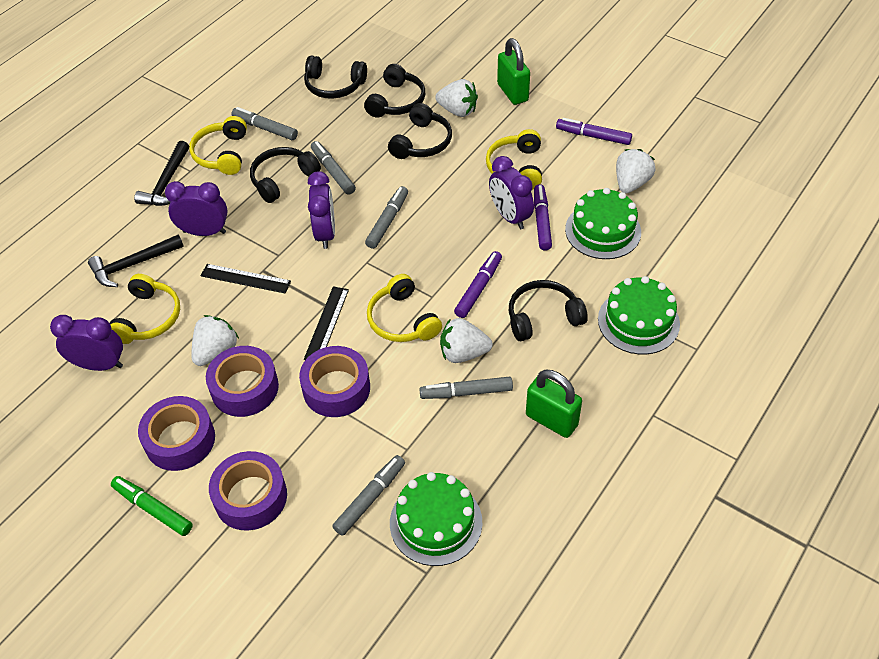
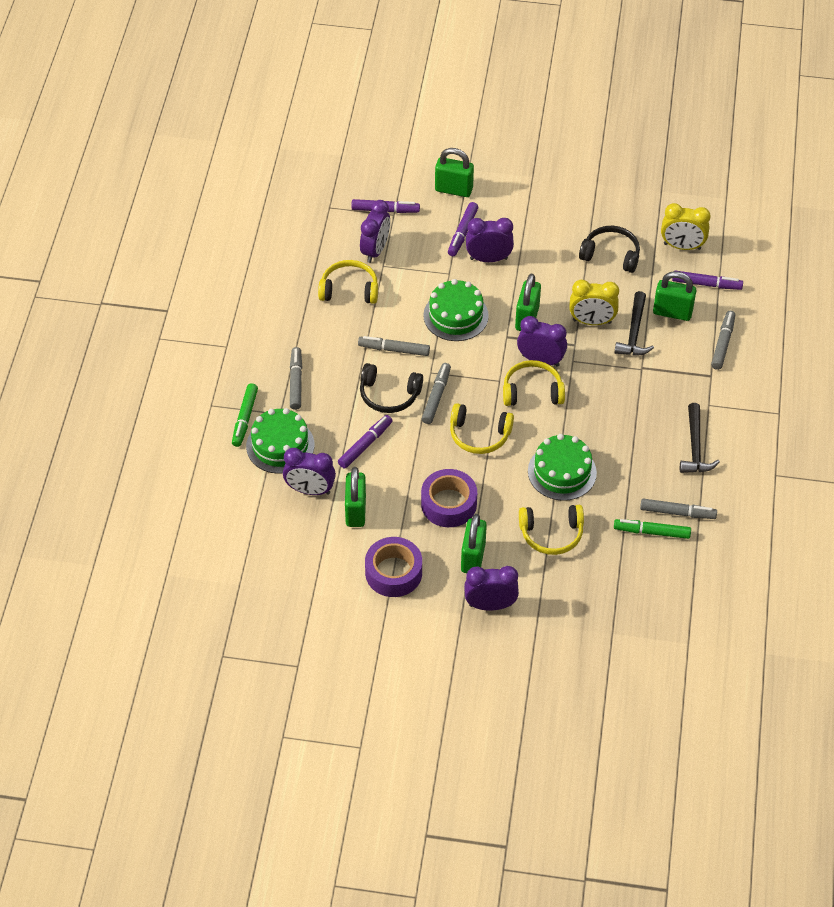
black headphones: 5 -> 2
black ruler: 2 -> 0
green marker: 1 -> 2
green padlock: 2 -> 5
purple clock: 4 -> 5
purple marker: 3 -> 4
purple tape: 4 -> 2
white strawberry: 4 -> 0
yellow clock: 0 -> 2

